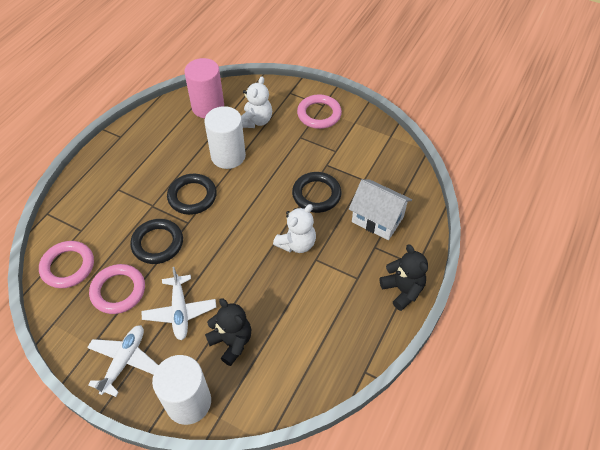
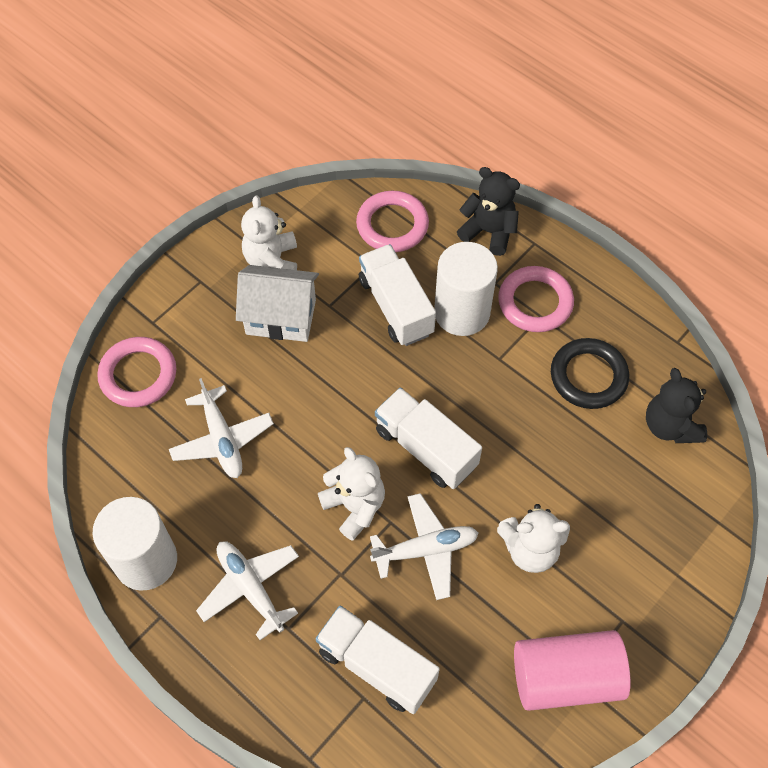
black ring: 3 -> 1
white plane: 2 -> 3
white teddy bear: 2 -> 3
white truck: 0 -> 3

